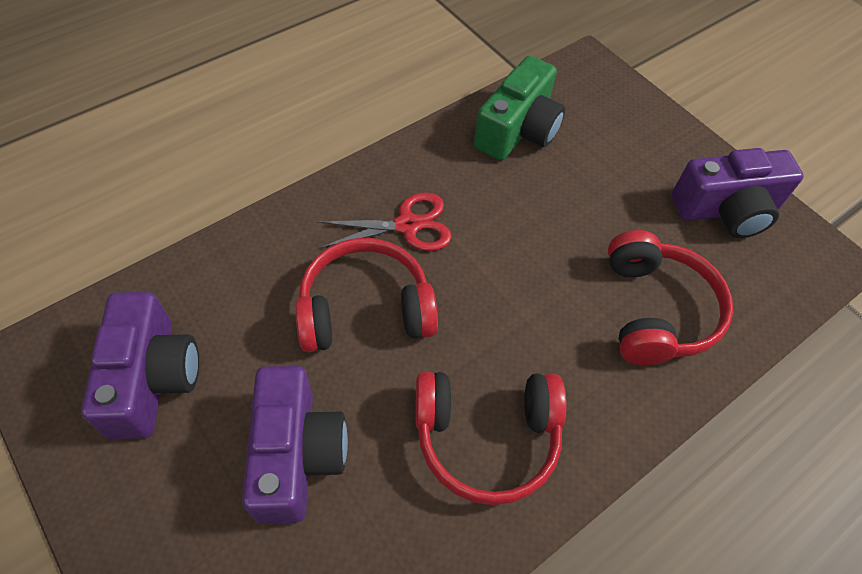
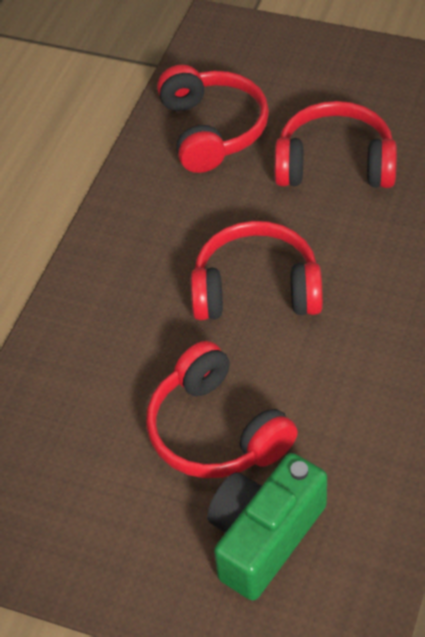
purple camera: 3 -> 0
red headphones: 3 -> 4
red scissors: 1 -> 0

